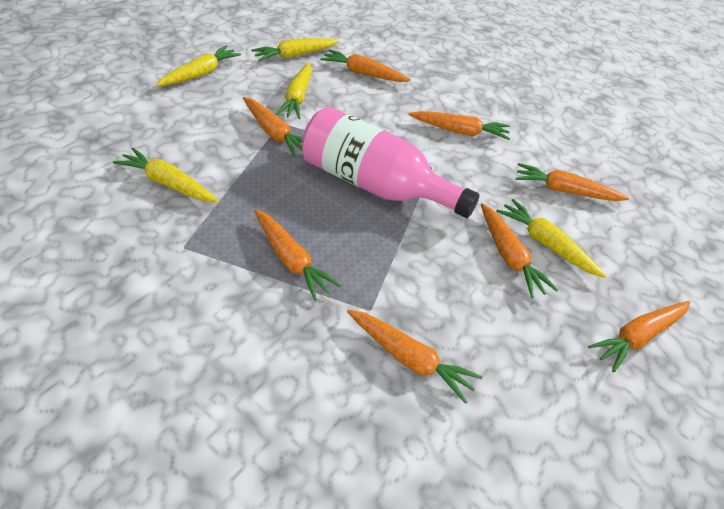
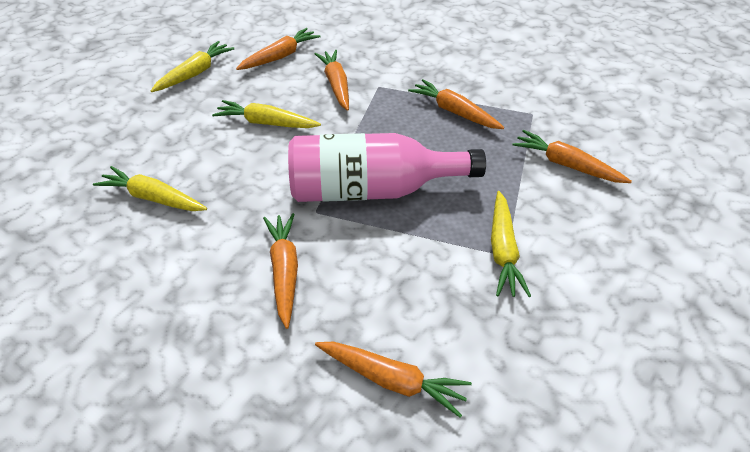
orange carrot: 8 -> 6
yellow carrot: 5 -> 4

